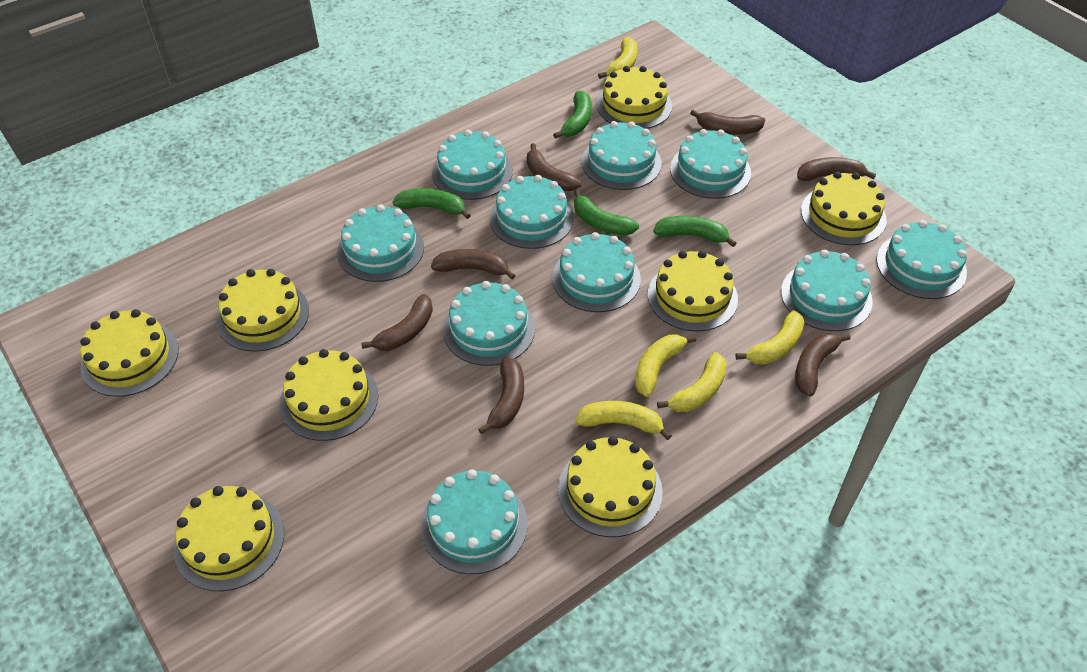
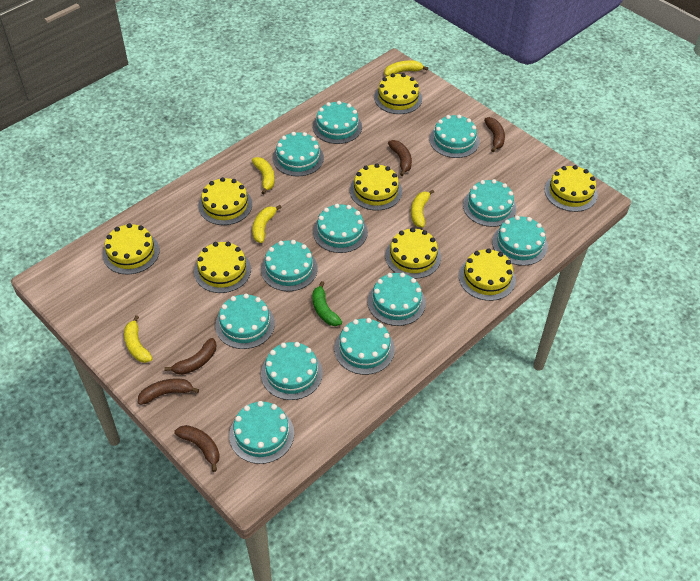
brown banana: 7 -> 5
green banana: 4 -> 1
turquoise cake: 10 -> 12

